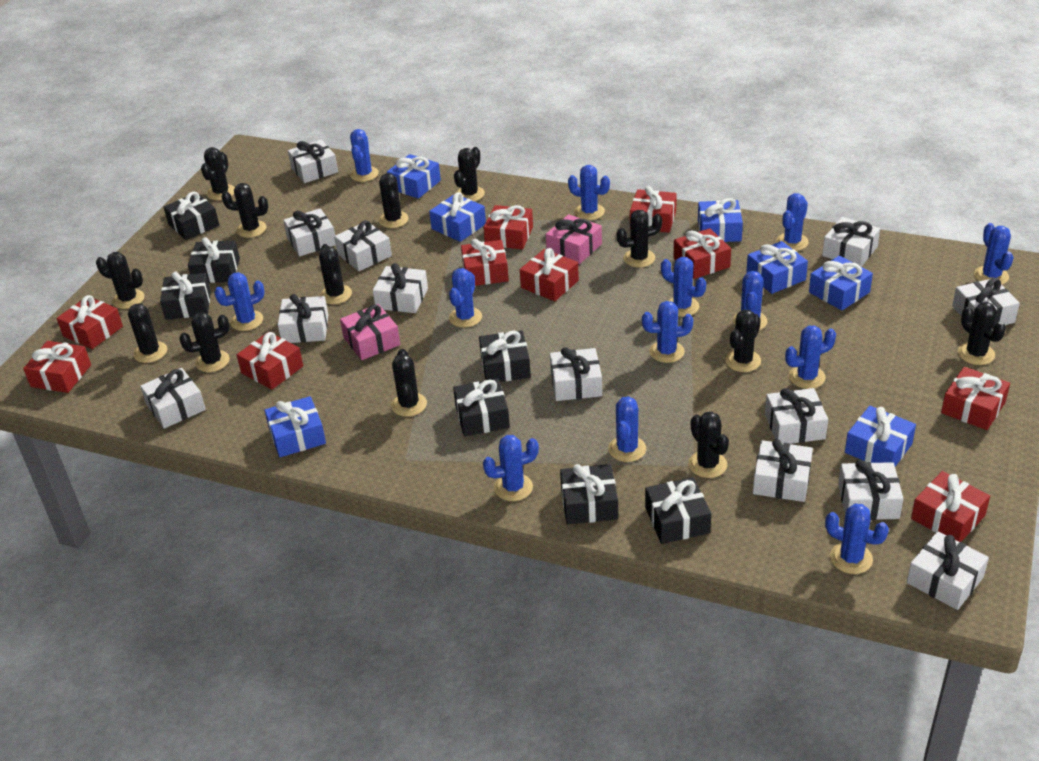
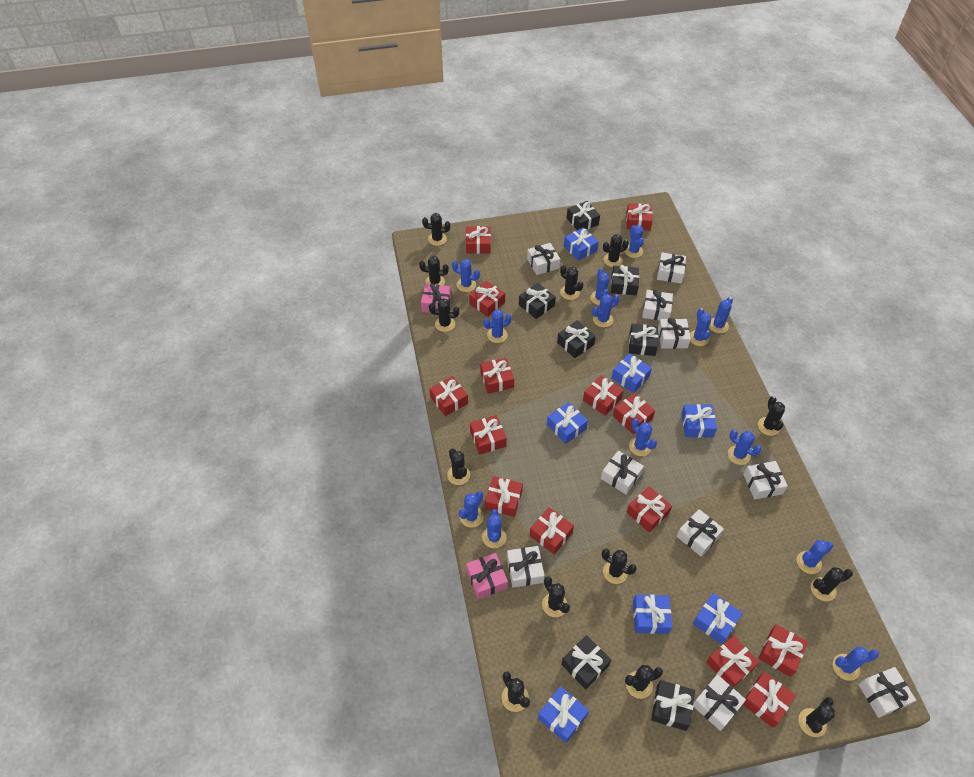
red gift: 10 -> 14
white gift: 13 -> 10

